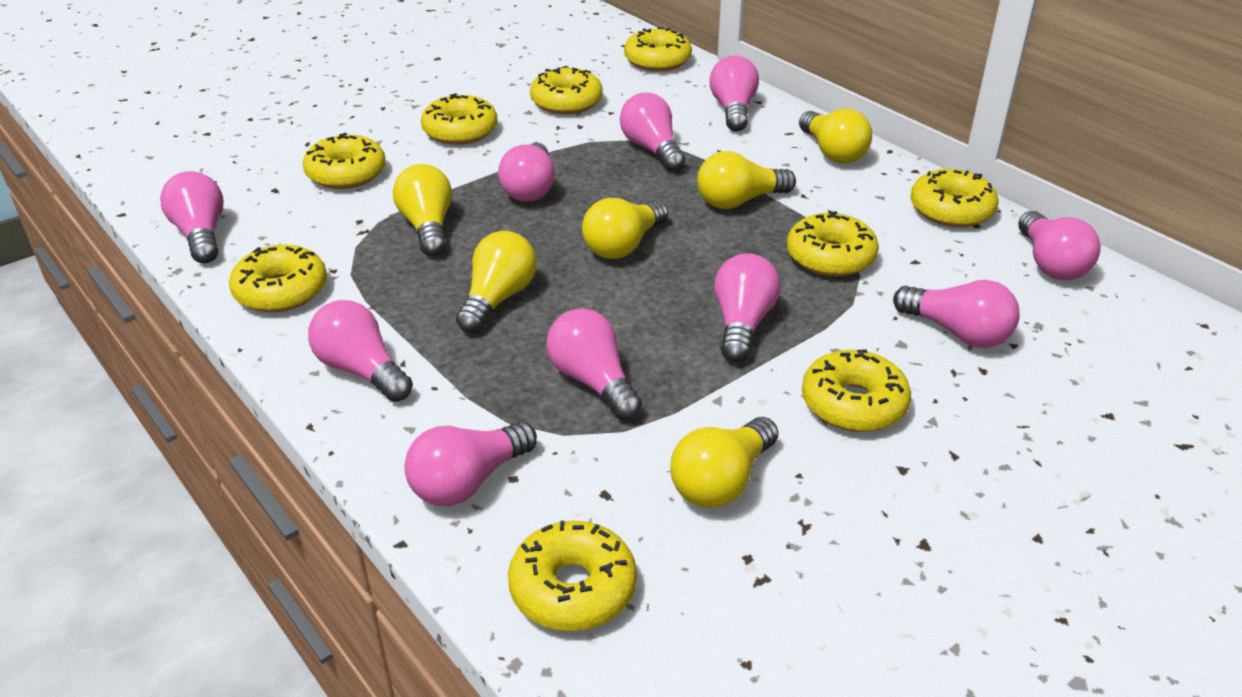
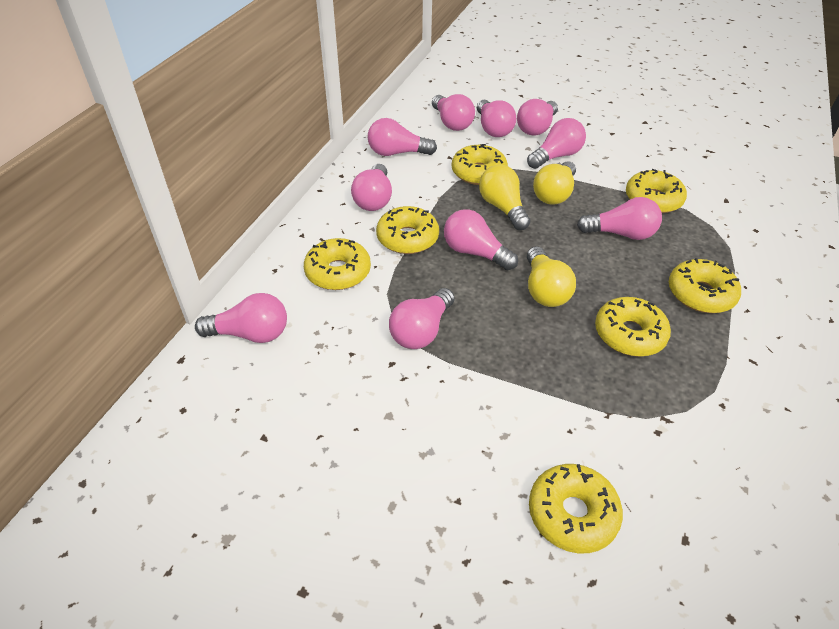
yellow donut: 9 -> 7
yellow light bulb: 6 -> 3

